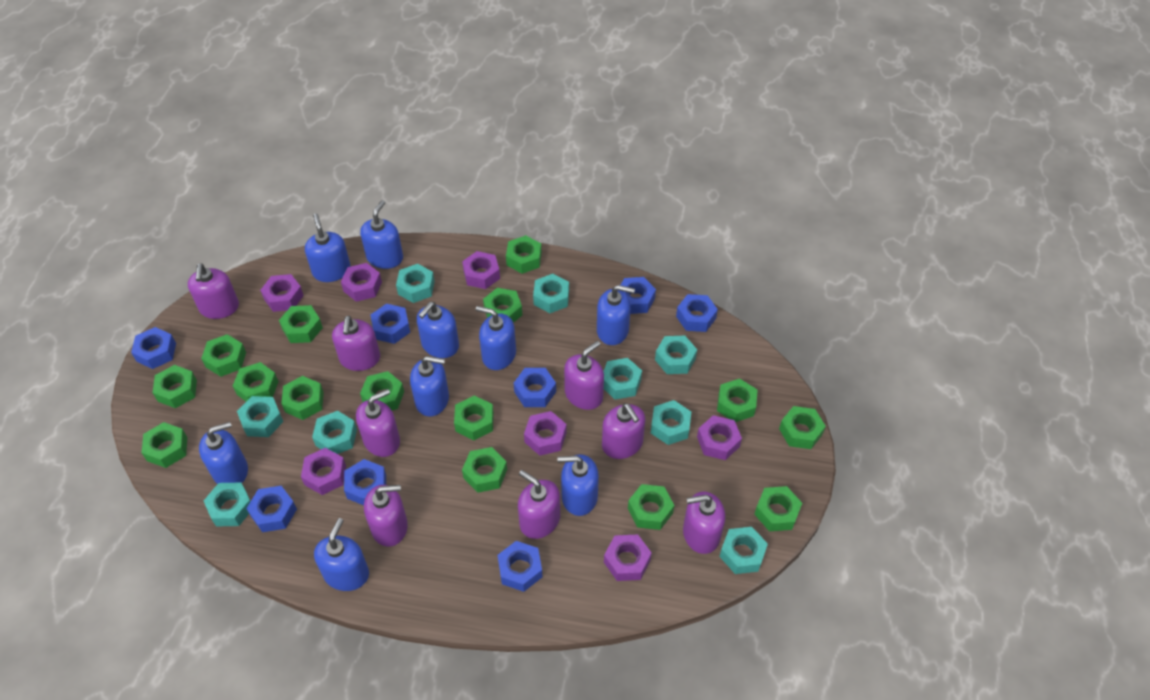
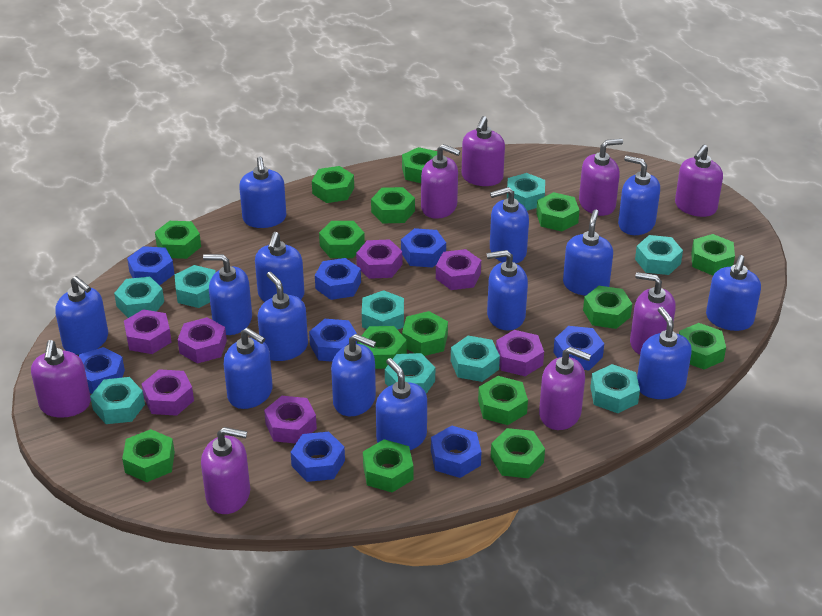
blue soap dispenser: 9 -> 14

